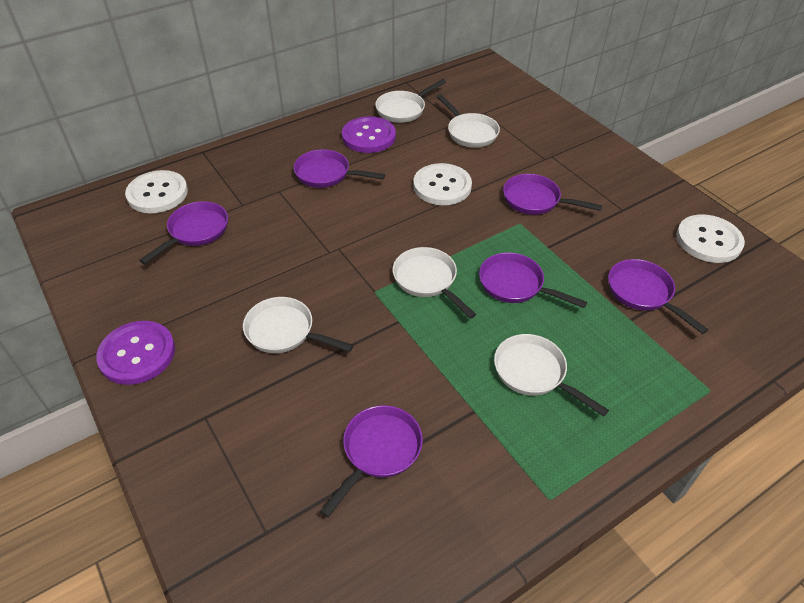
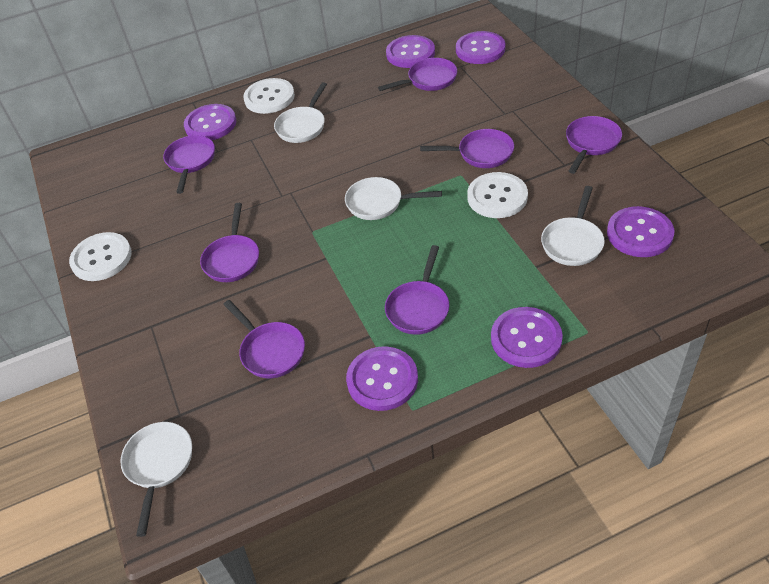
purple button: 2 -> 6
purple pan: 6 -> 7
white pan: 5 -> 4

